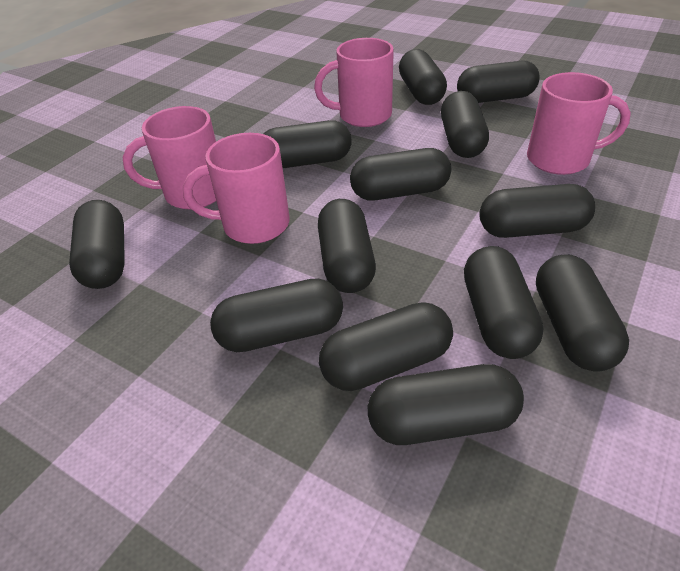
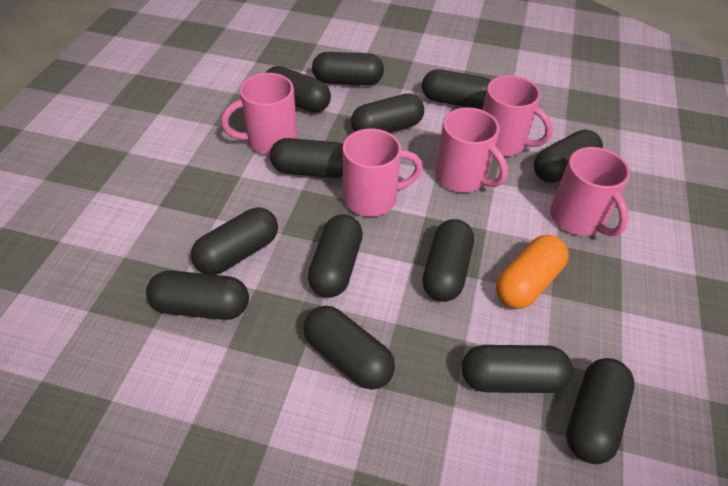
orange capsule: 0 -> 1
pink mug: 4 -> 5

